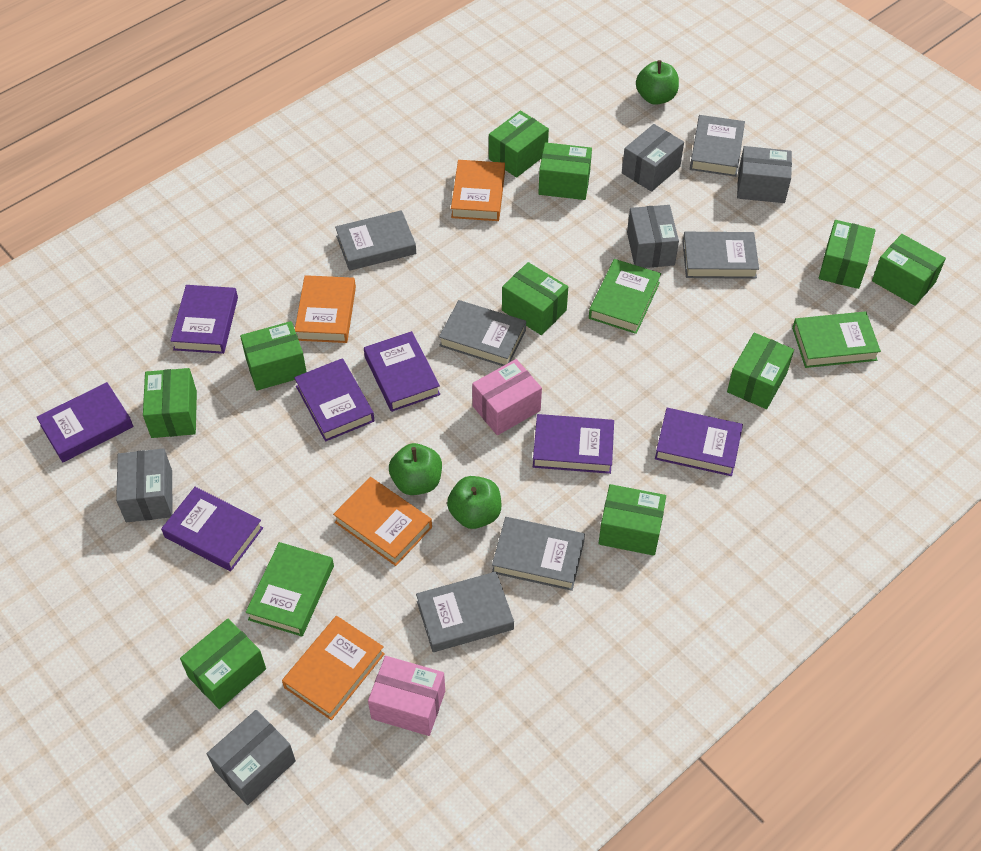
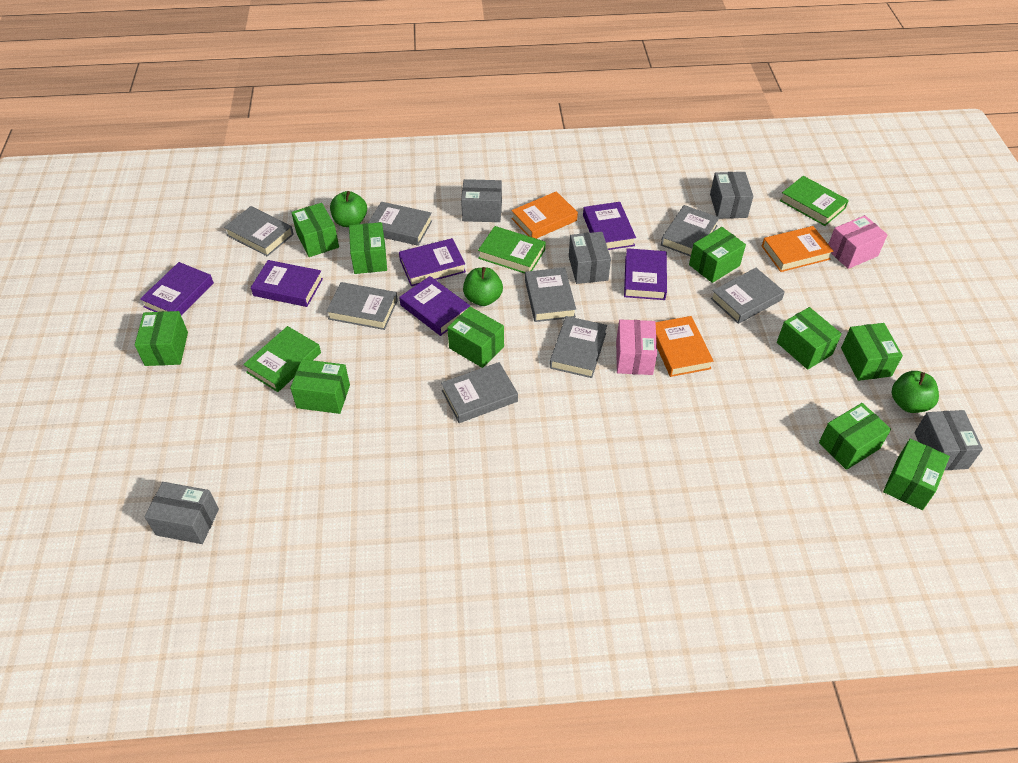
grey book: 6 -> 8
orange book: 4 -> 3
purple book: 7 -> 6

